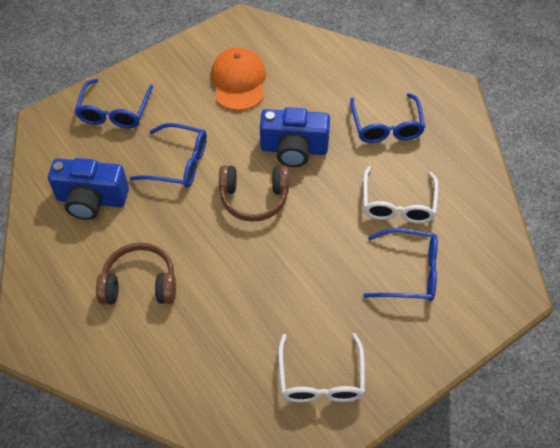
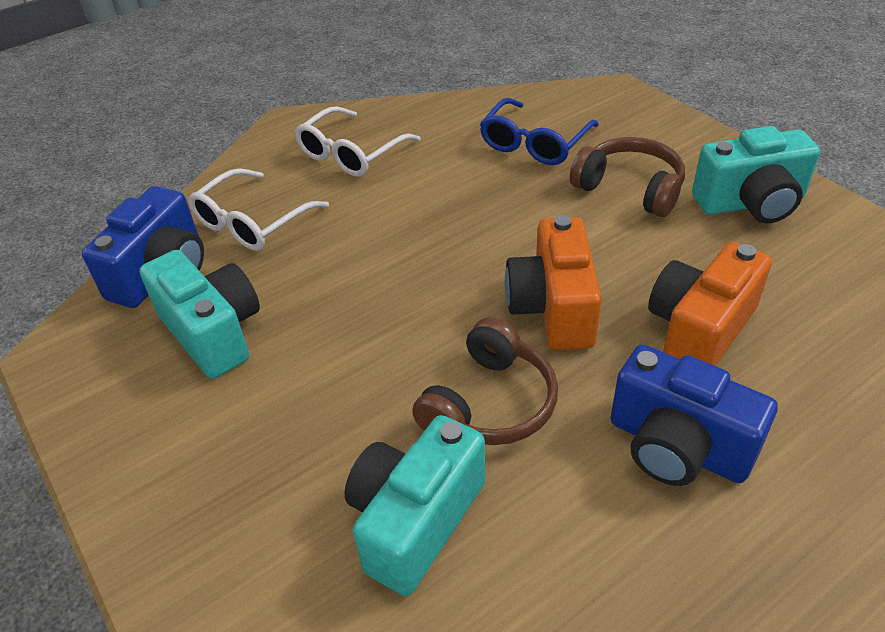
blue glasses: 4 -> 1
orange camera: 0 -> 2
orange cap: 1 -> 0
turquoise camera: 0 -> 3

